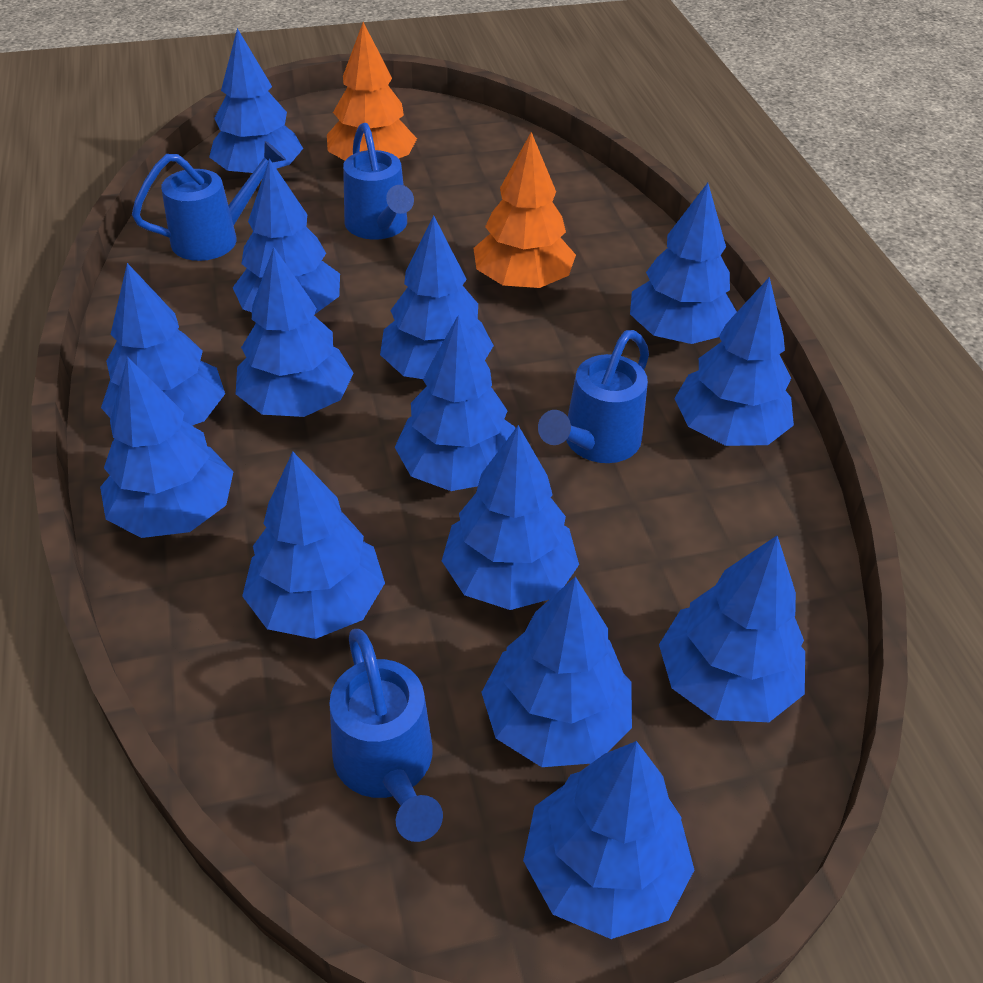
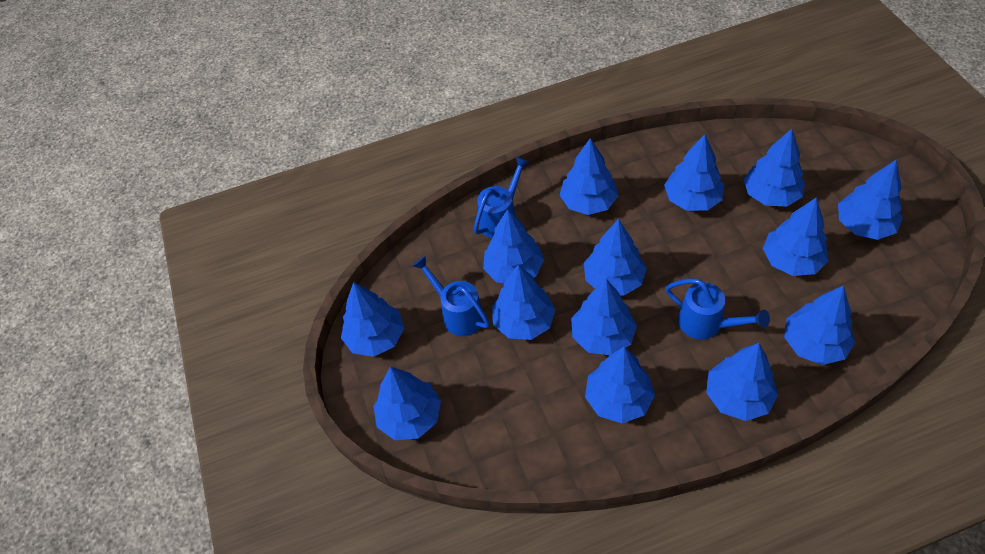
blue watering can: 4 -> 3
orange tree: 2 -> 0

